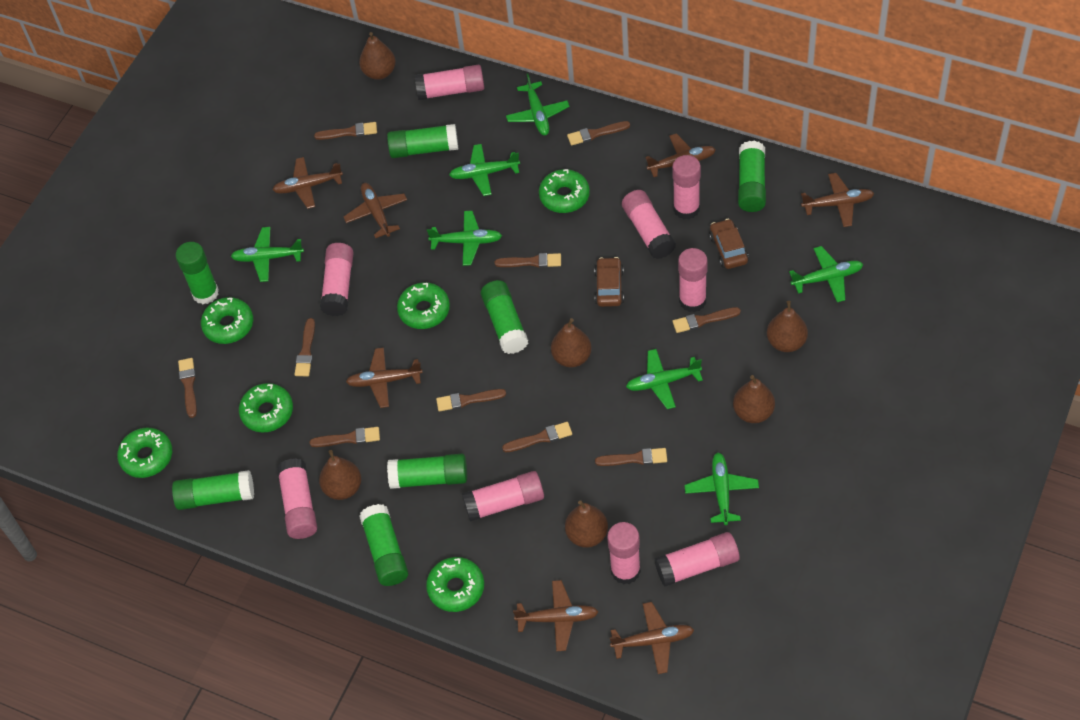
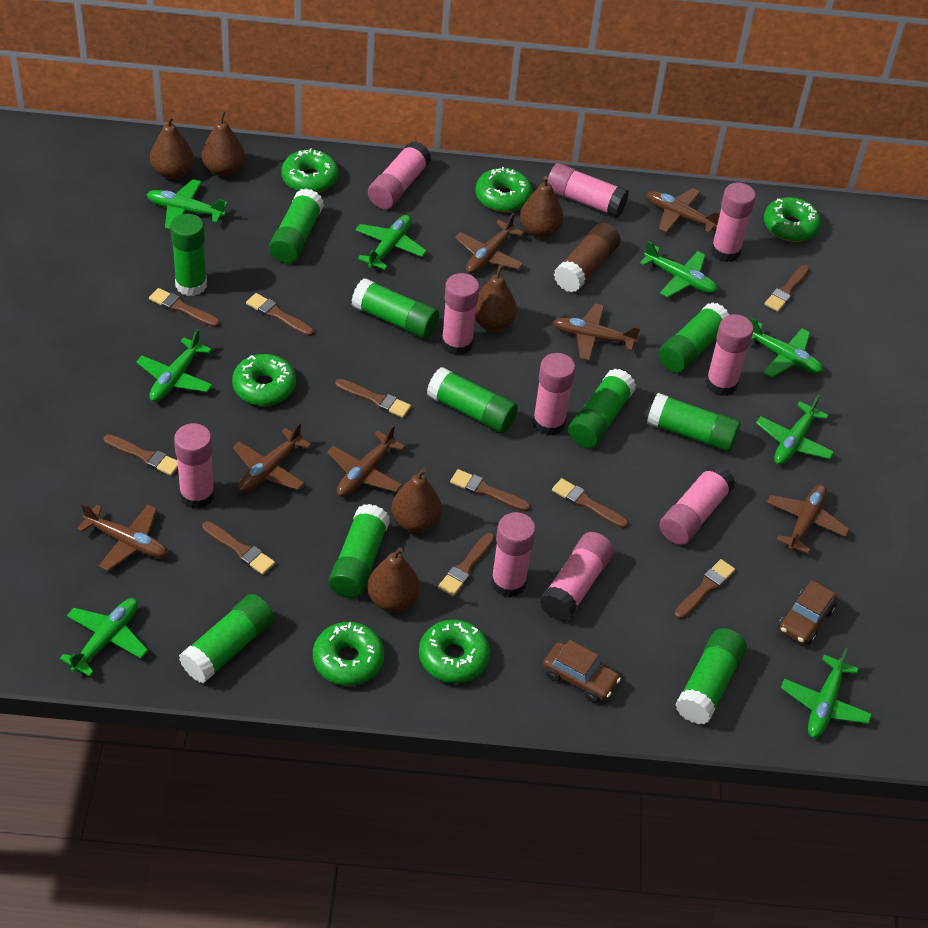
brown glue stick: 0 -> 1
green glue stick: 7 -> 10
green plane: 7 -> 8
pink glue stick: 9 -> 10

